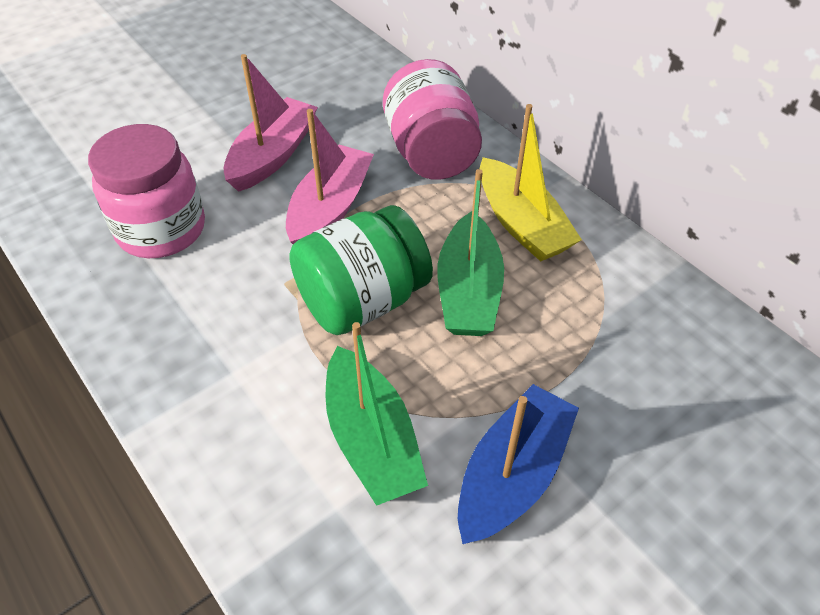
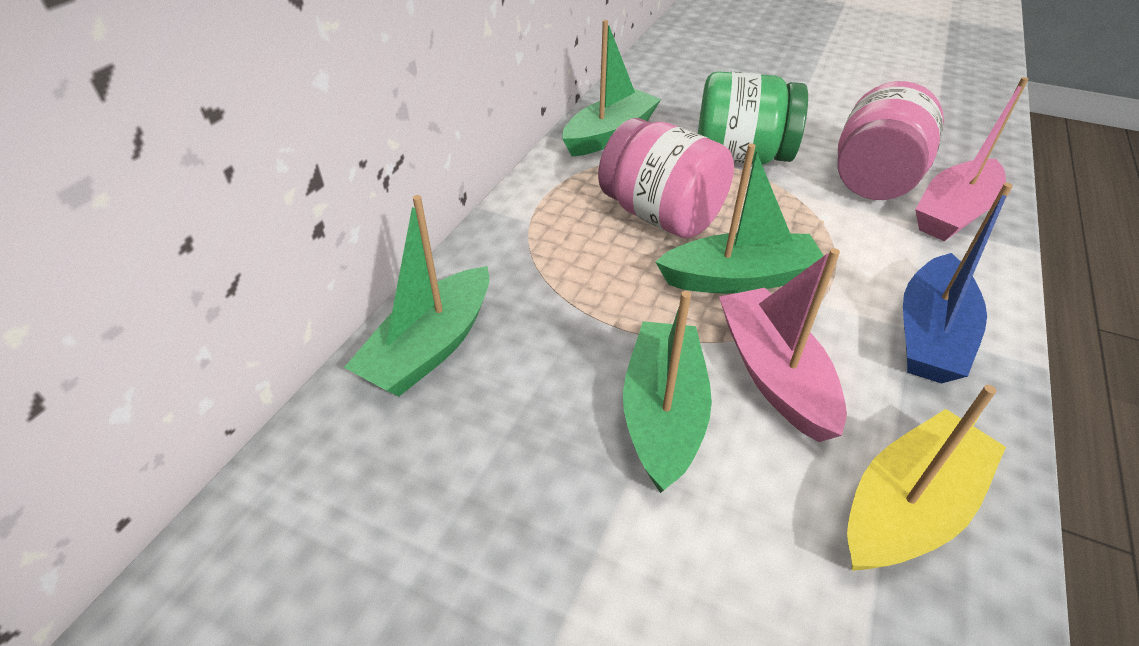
green boat: 2 -> 4

